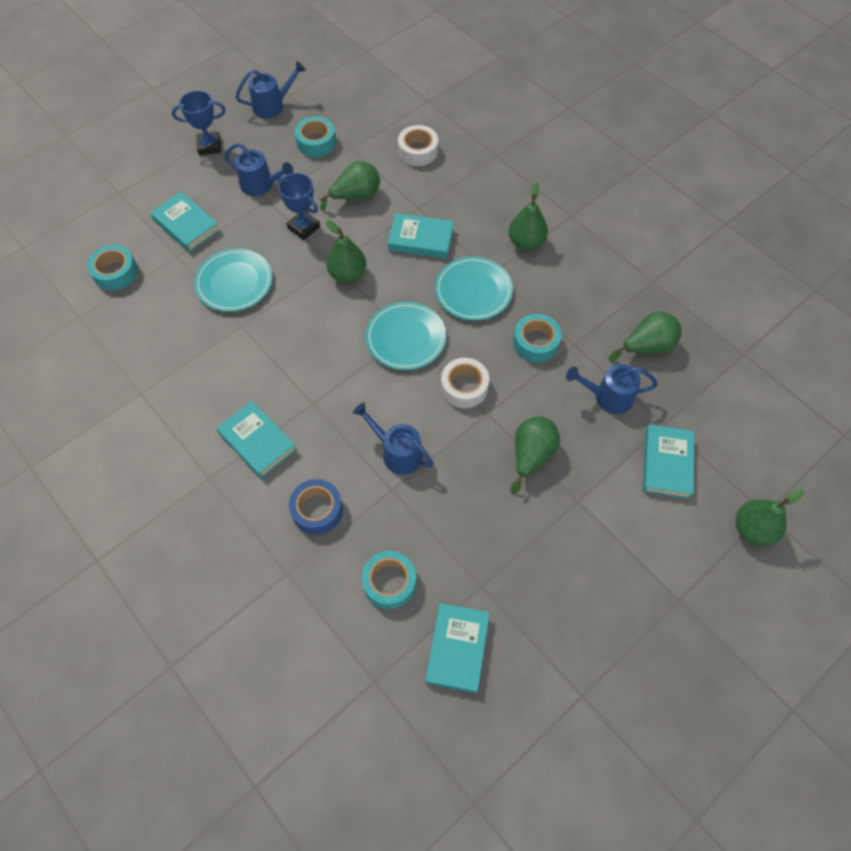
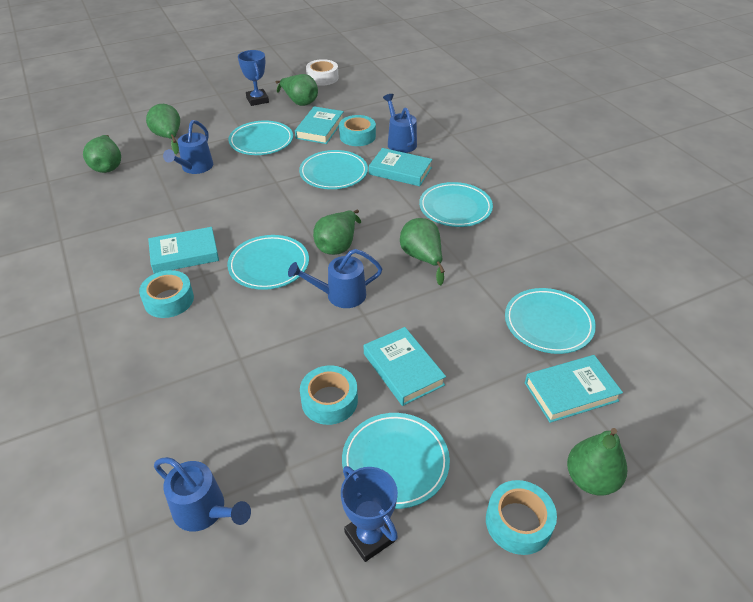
blue tape: 1 -> 0
turquoise plate: 3 -> 6
white tape: 2 -> 1

